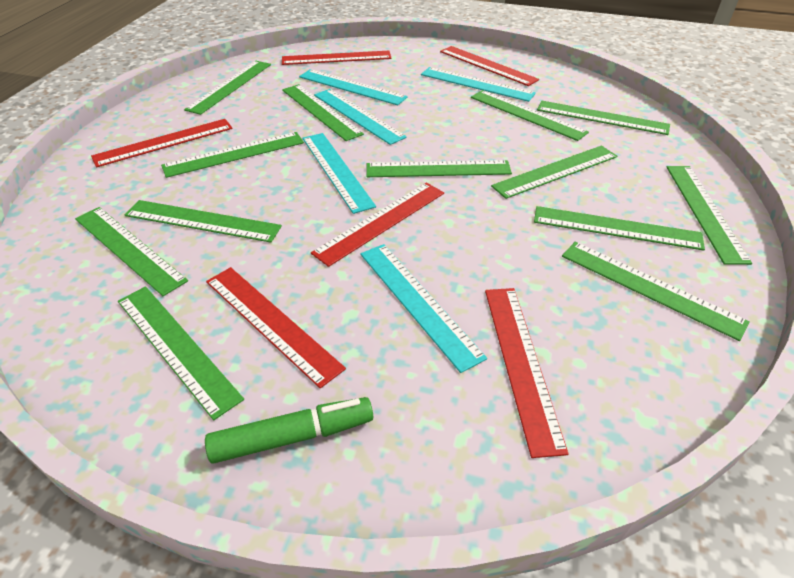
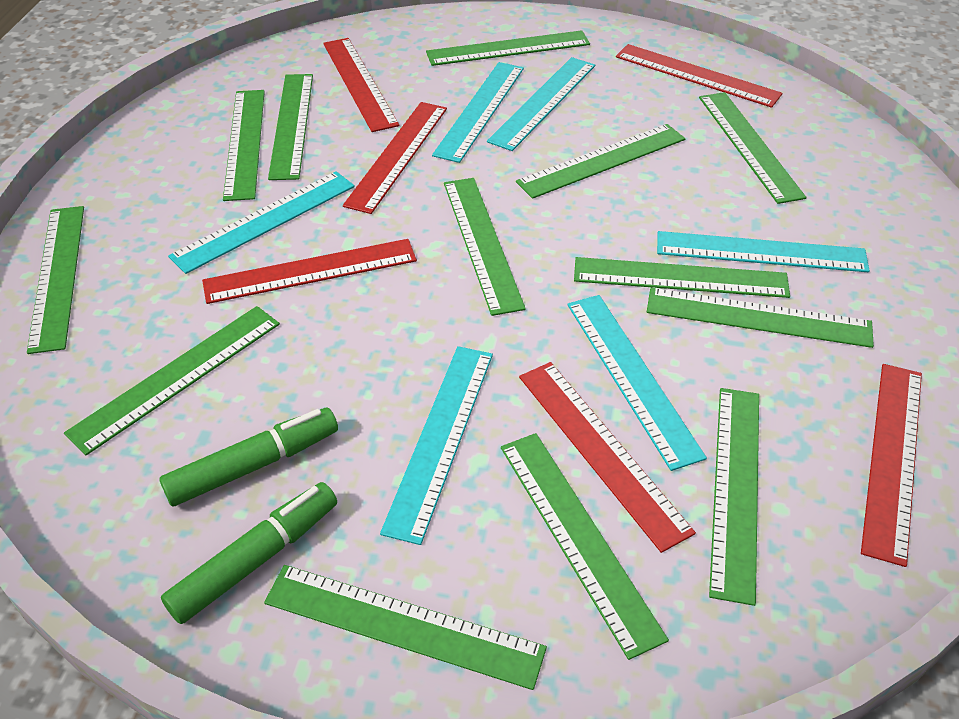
green marker: 1 -> 2
turquoise ruler: 5 -> 6

